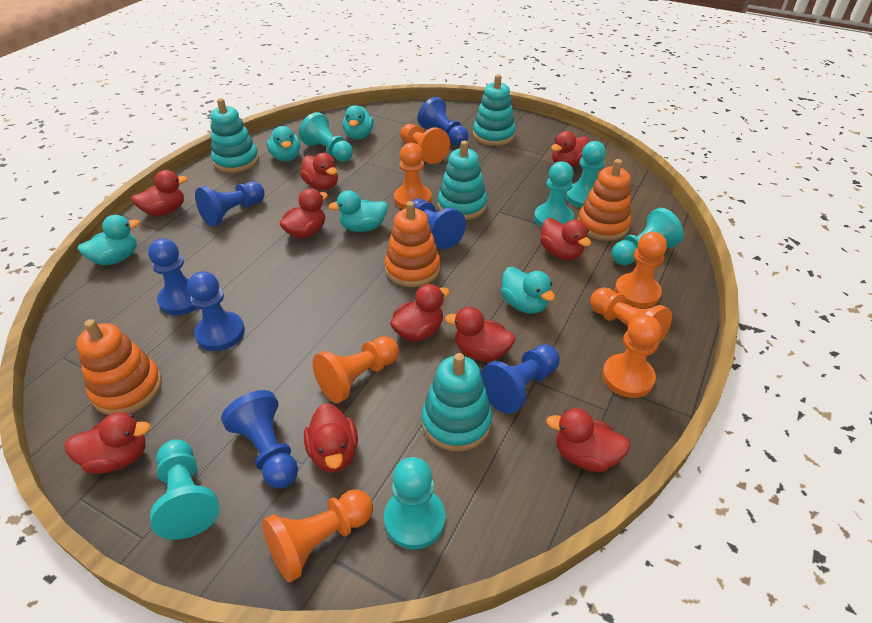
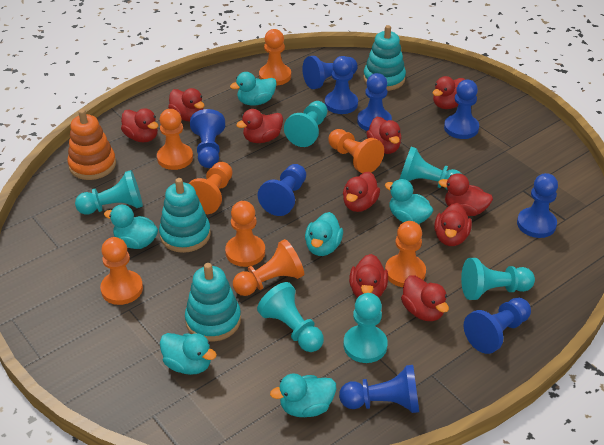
blue pawn: 7 -> 9
orange pawn: 7 -> 8
orange stacking toy: 3 -> 1
turquoise duck: 5 -> 6
turquoise stacking toy: 4 -> 3

